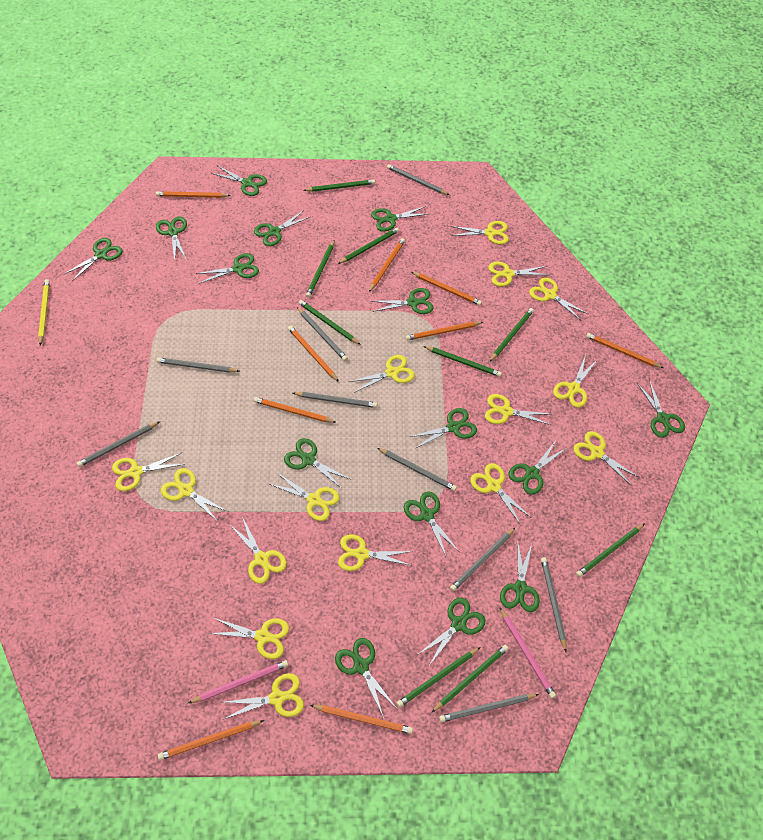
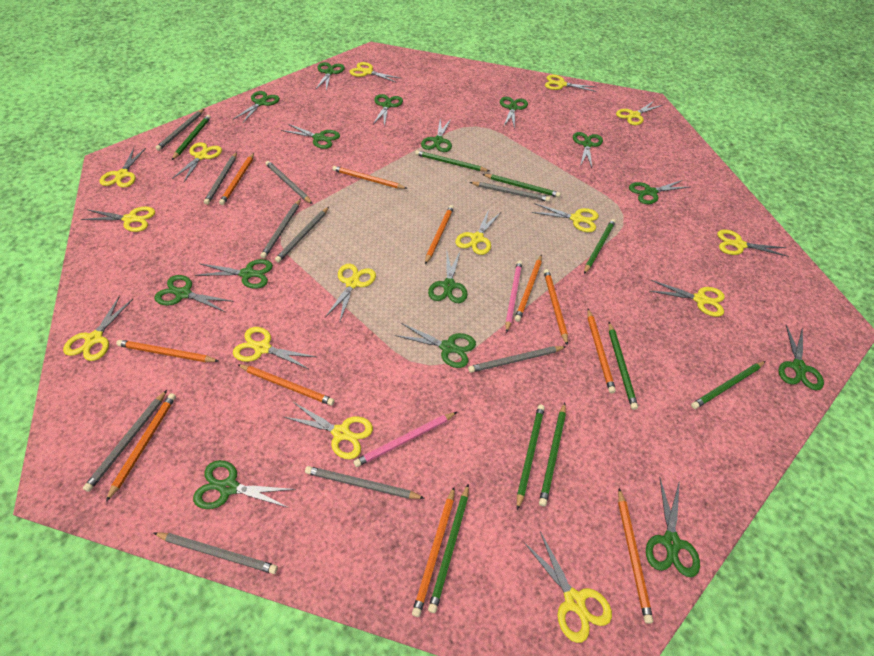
grey pencil: 9 -> 10
orange pencil: 9 -> 11
yellow pencil: 1 -> 0

